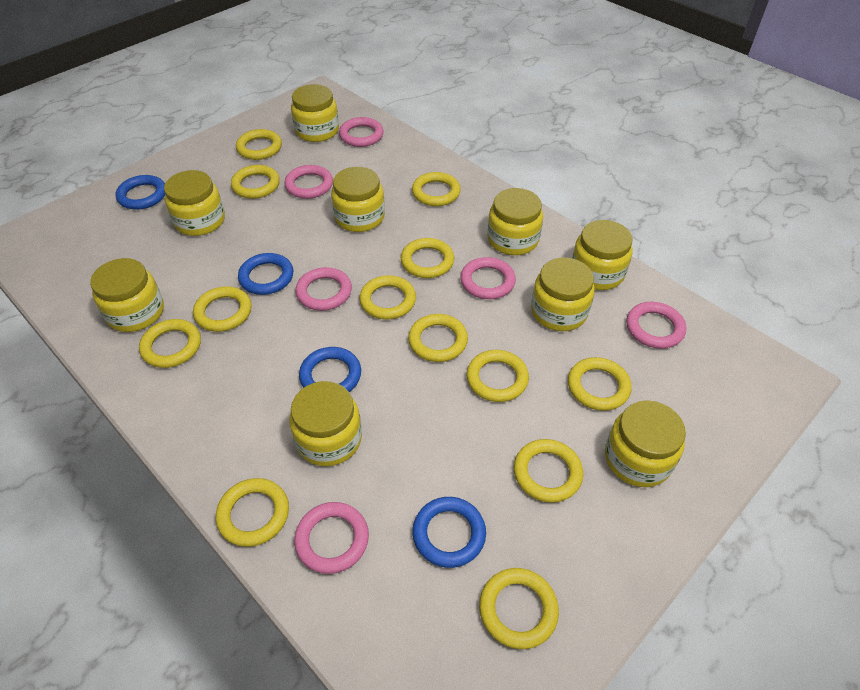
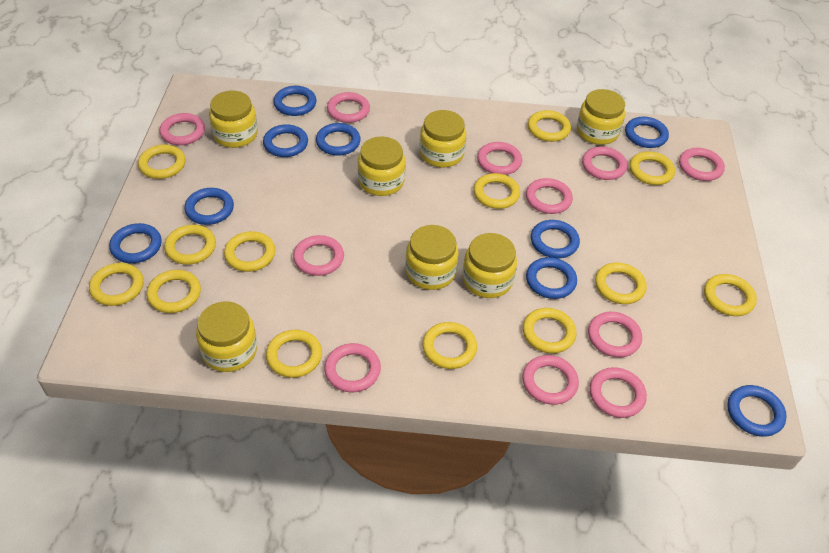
blue ring: 4 -> 9
pink ring: 6 -> 11
yellow jar: 9 -> 7

